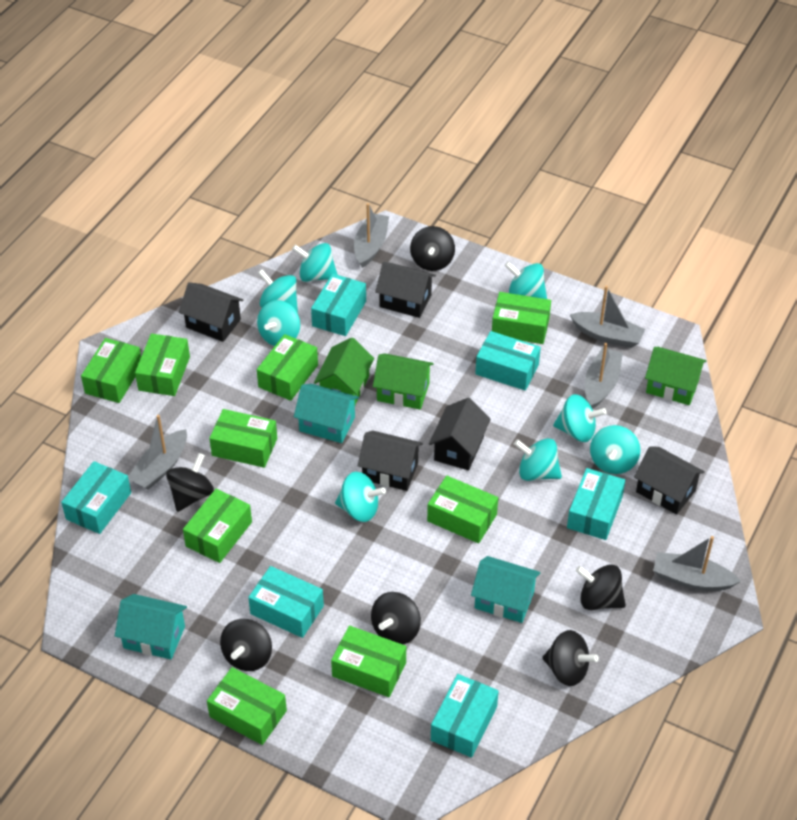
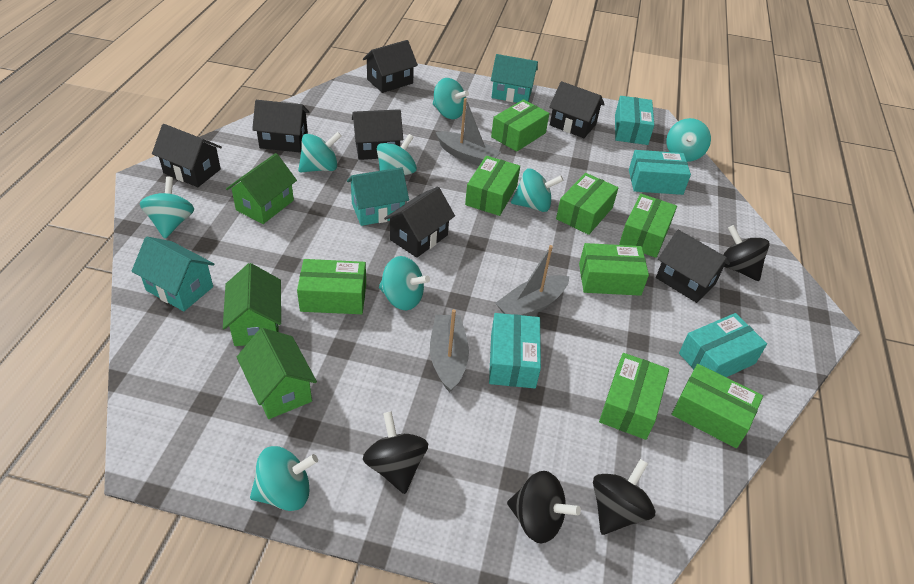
black house: 5 -> 7
black spinning top: 6 -> 4
green box: 9 -> 8
grey boat: 5 -> 3
turquoise box: 6 -> 4

